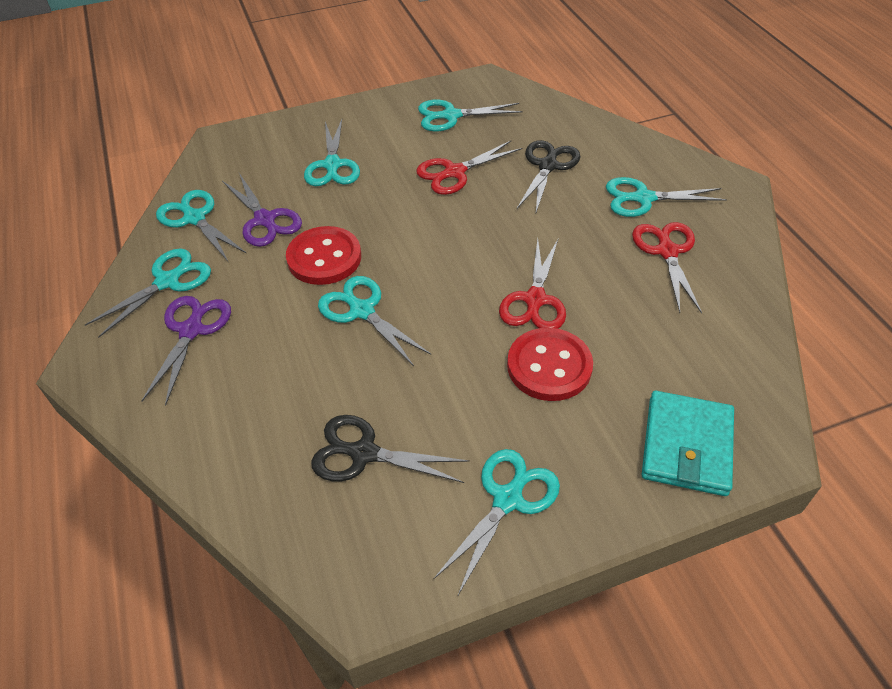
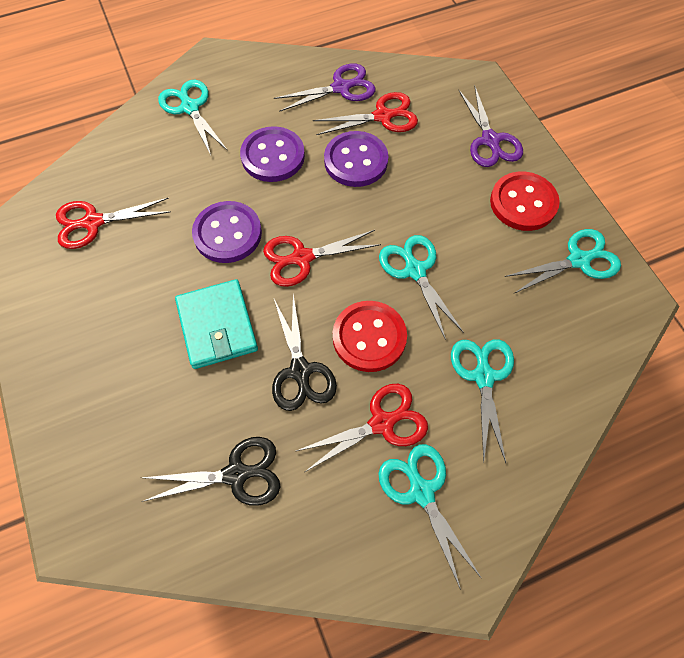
purple button: 0 -> 3
red scissors: 3 -> 4
turquoise scissors: 7 -> 5

